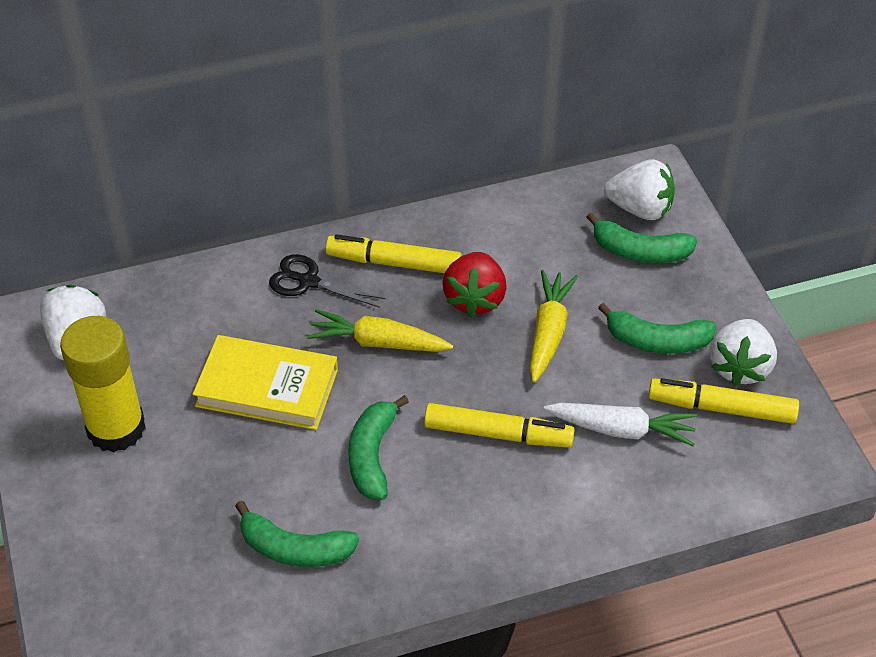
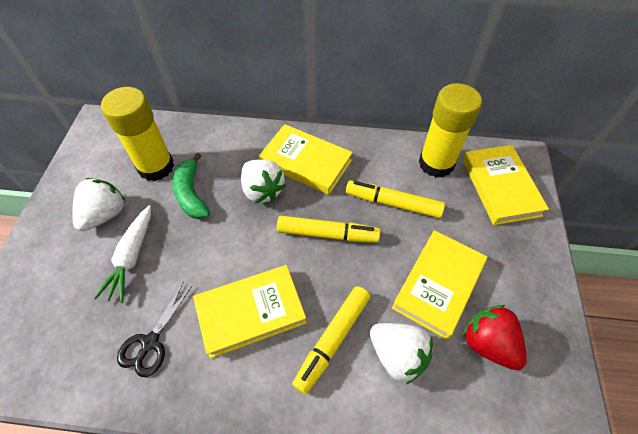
green banana: 4 -> 1
yellow book: 1 -> 4
yellow carrot: 2 -> 0
yellow glue stick: 1 -> 2

